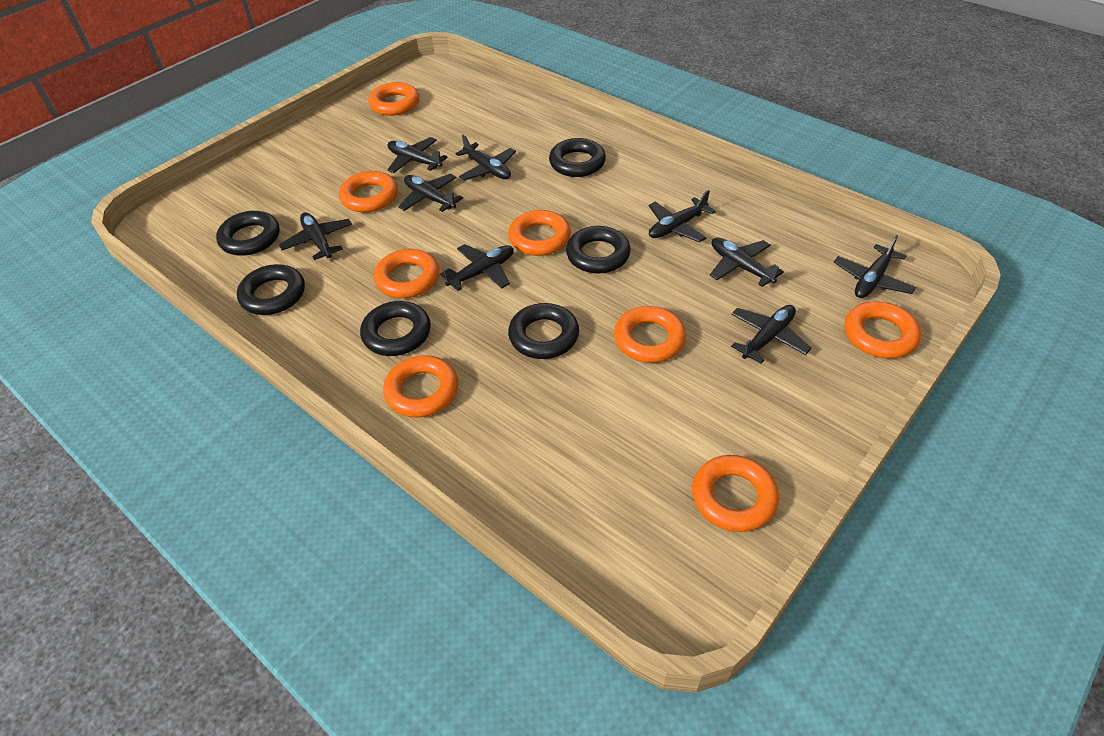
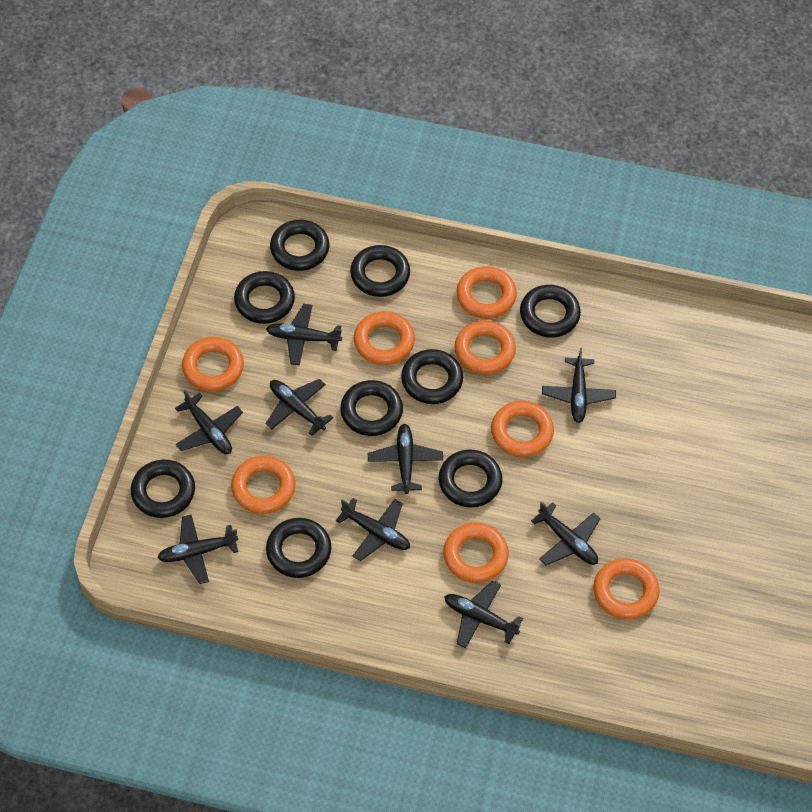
black ring: 6 -> 9

